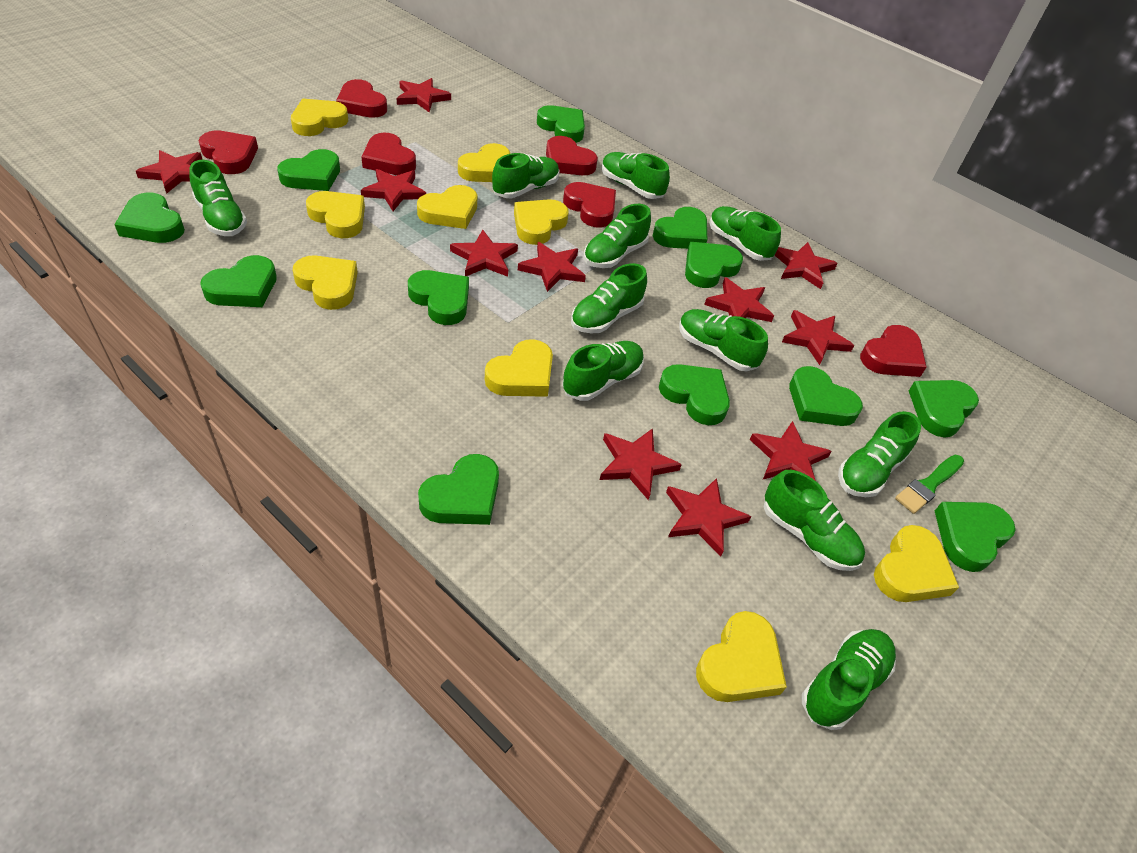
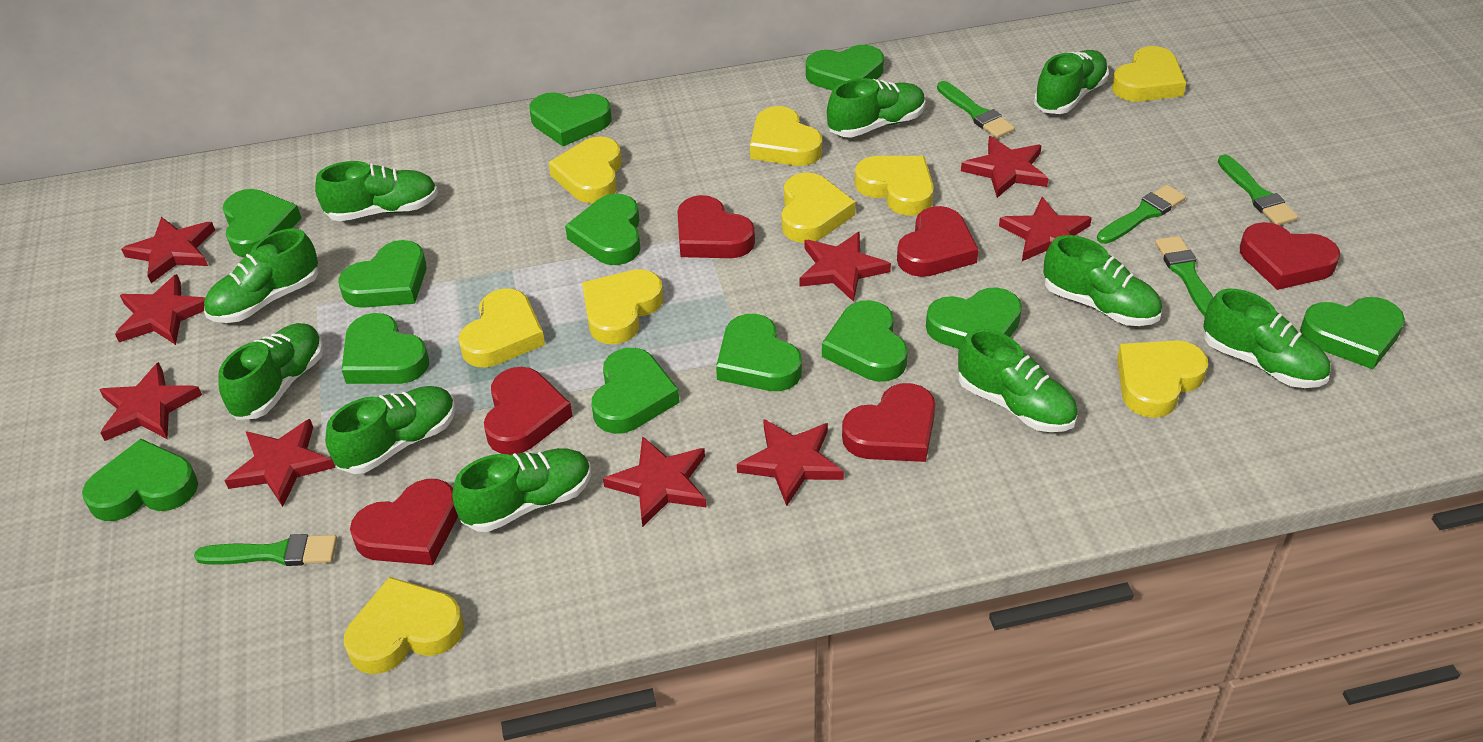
green brush: 1 -> 5
green shoe: 11 -> 10
red star: 11 -> 9

